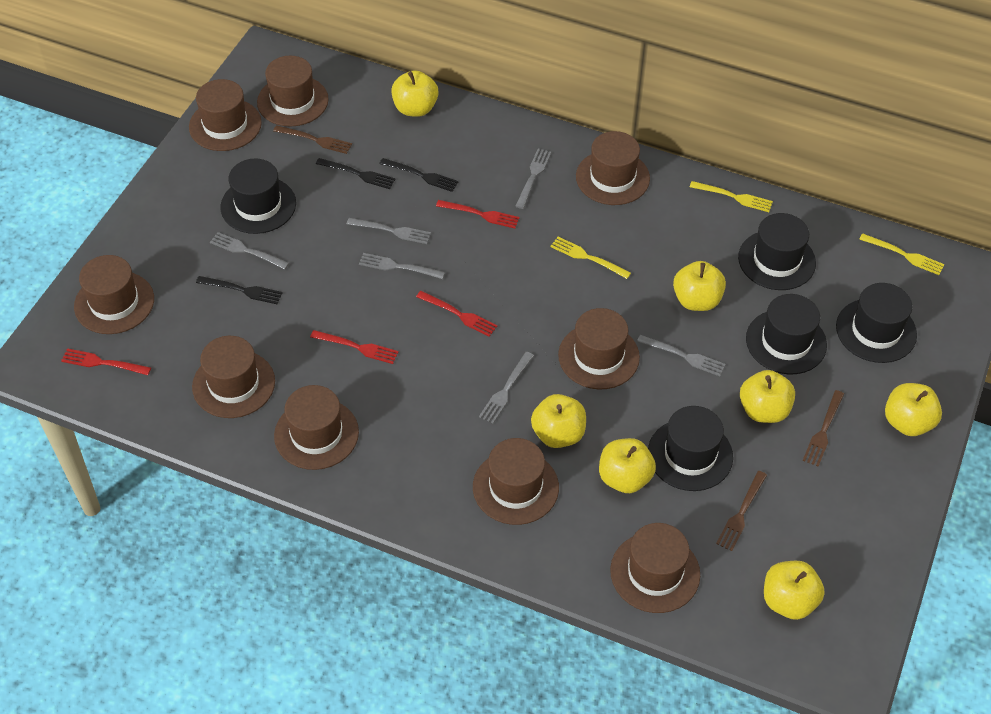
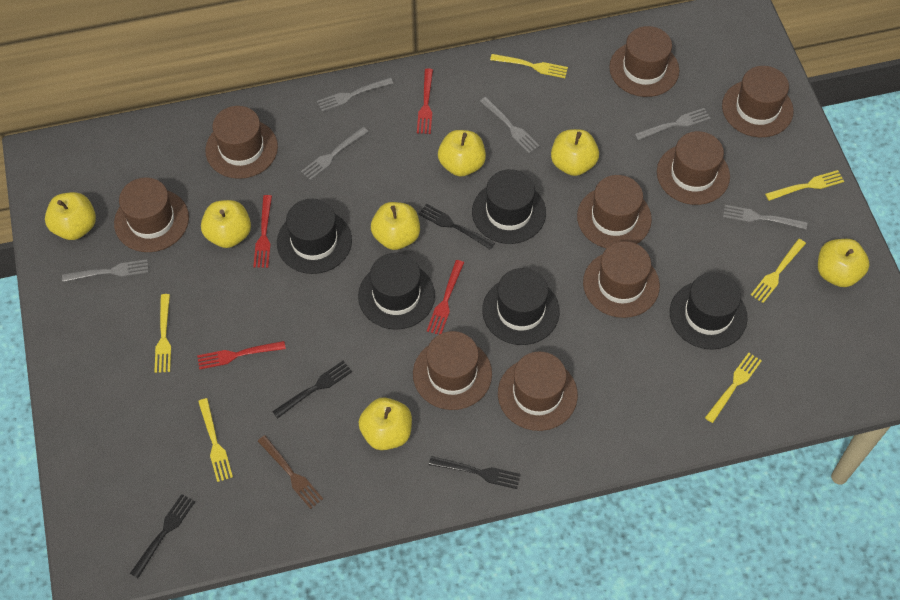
black fork: 3 -> 4
brown fork: 3 -> 1
yellow fork: 3 -> 6

